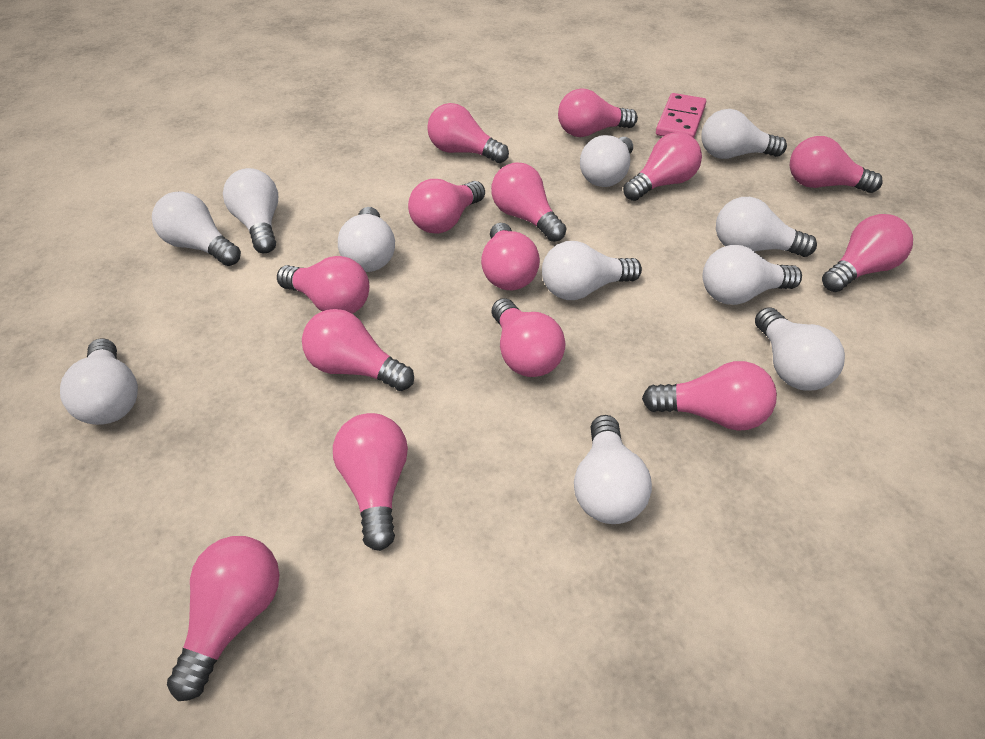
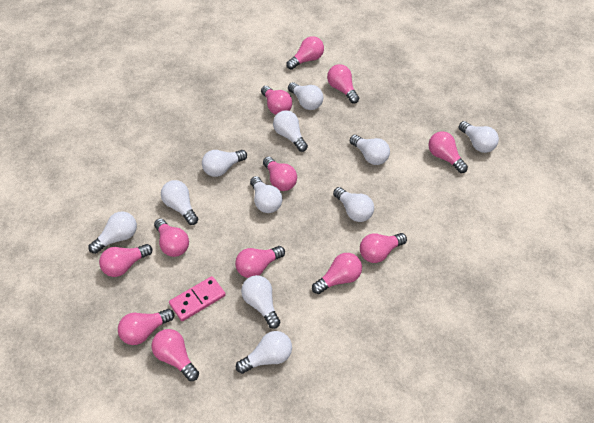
pink light bulb: 14 -> 12

